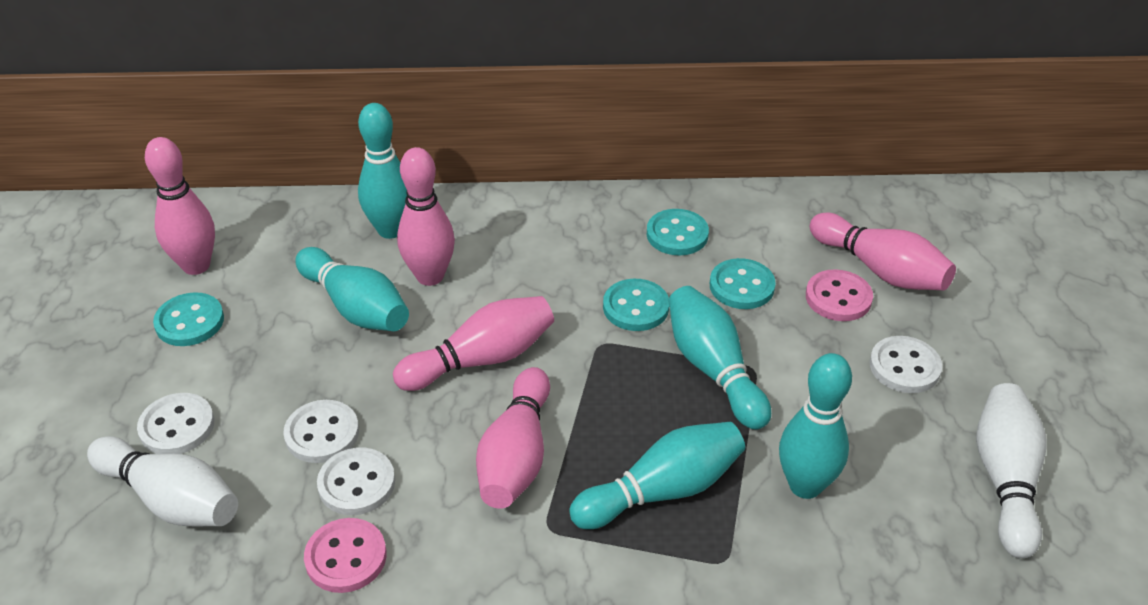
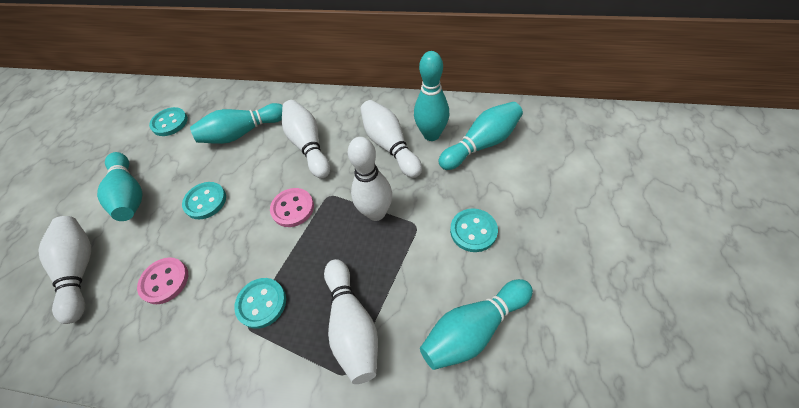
pink bowling pin: 5 -> 0
white bowling pin: 2 -> 5
white button: 4 -> 0

